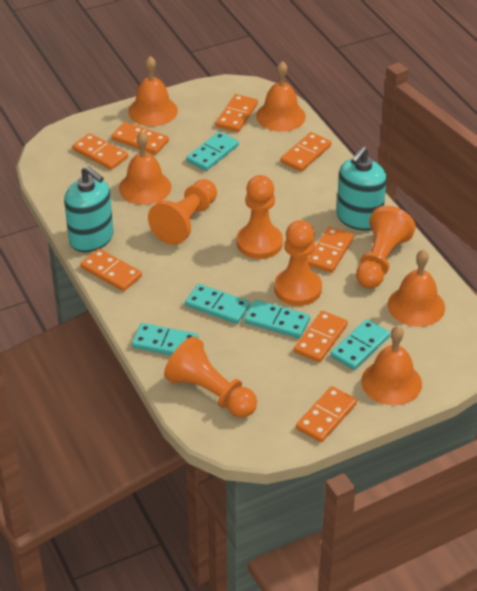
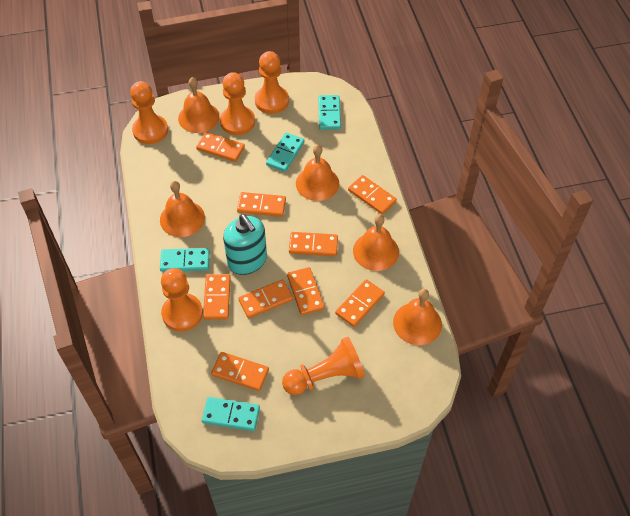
orange domino: 8 -> 9
turquoise domino: 5 -> 4
turquoise soap dispenser: 2 -> 1

